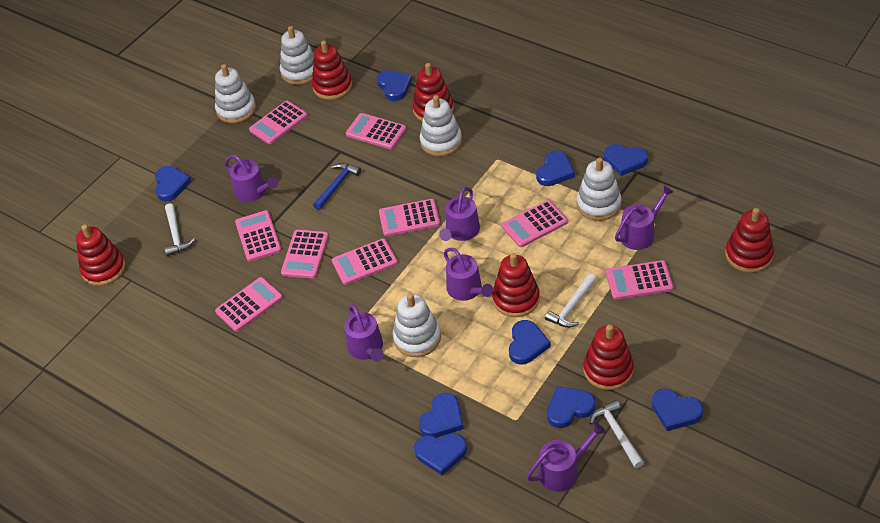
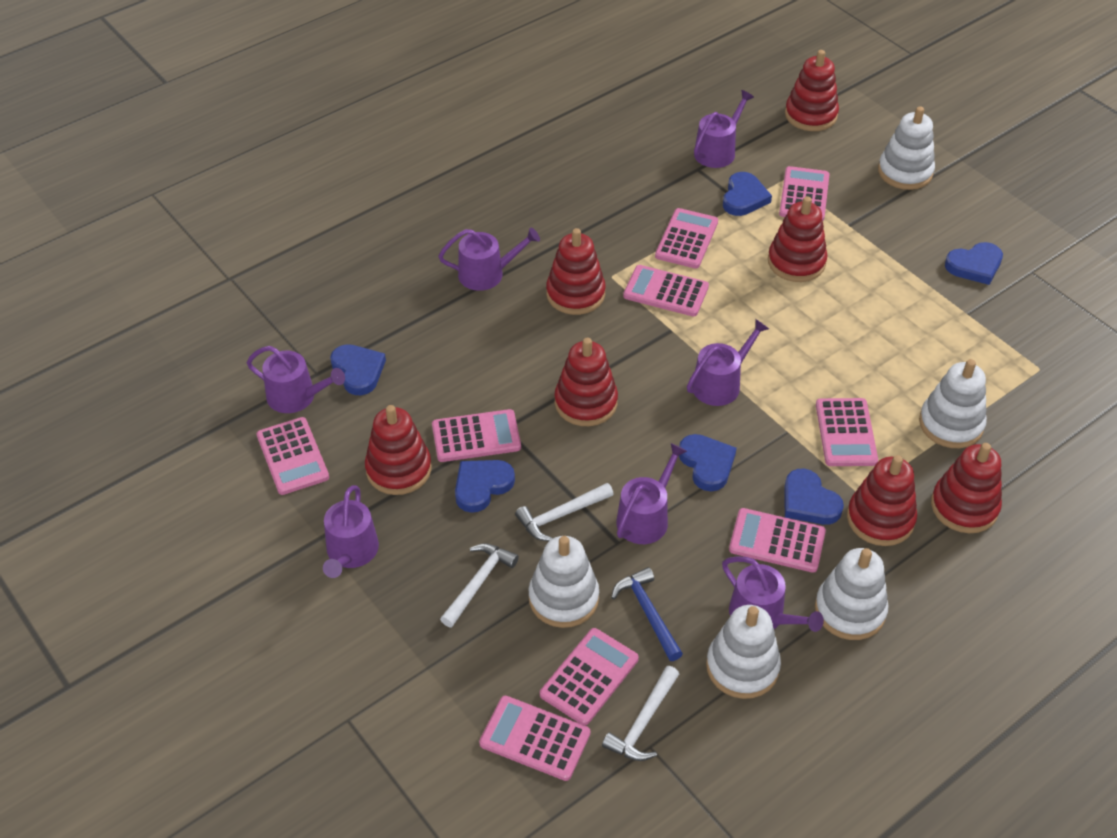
blue heart: 9 -> 6
purple watering can: 6 -> 7
red stacking toy: 6 -> 7

